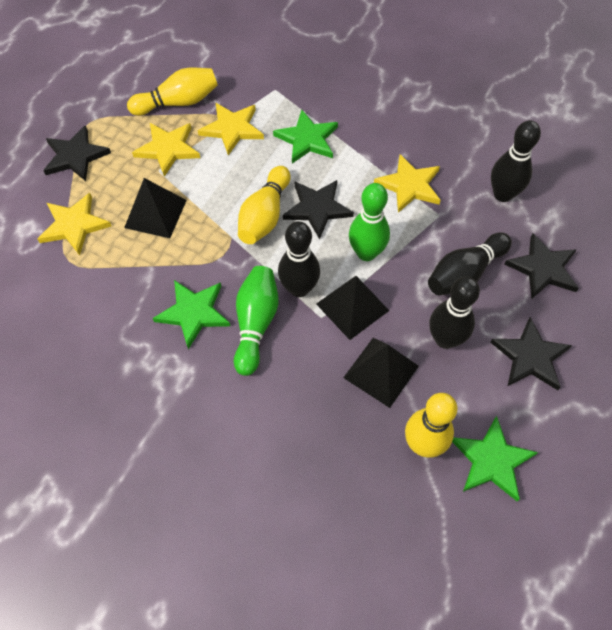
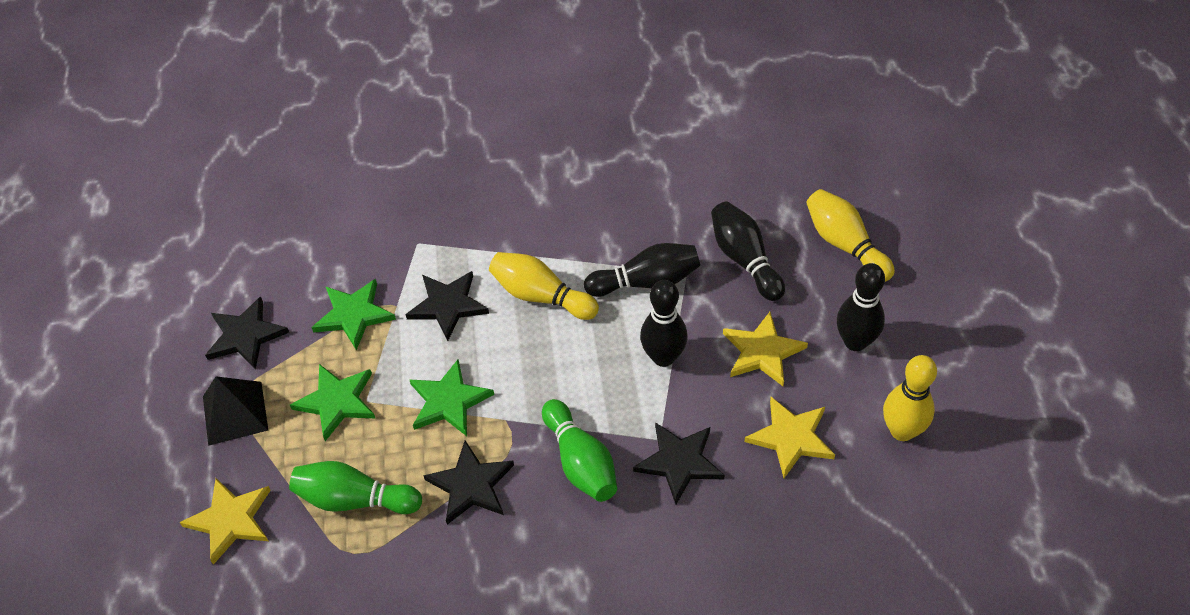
black pyramid: 3 -> 1
yellow star: 4 -> 3

